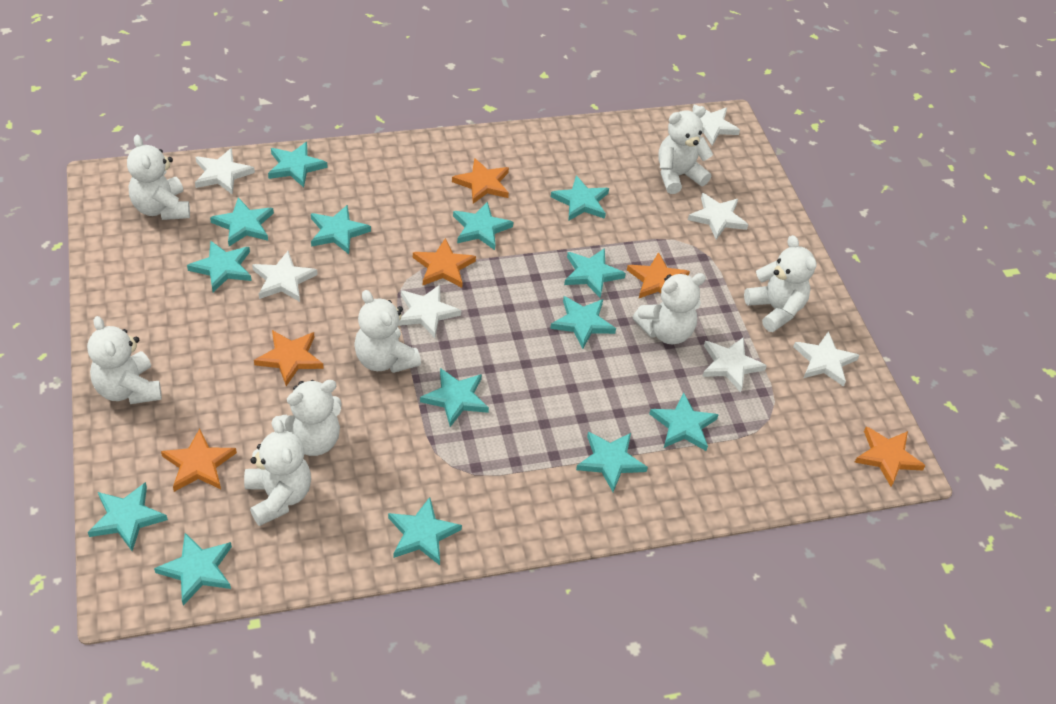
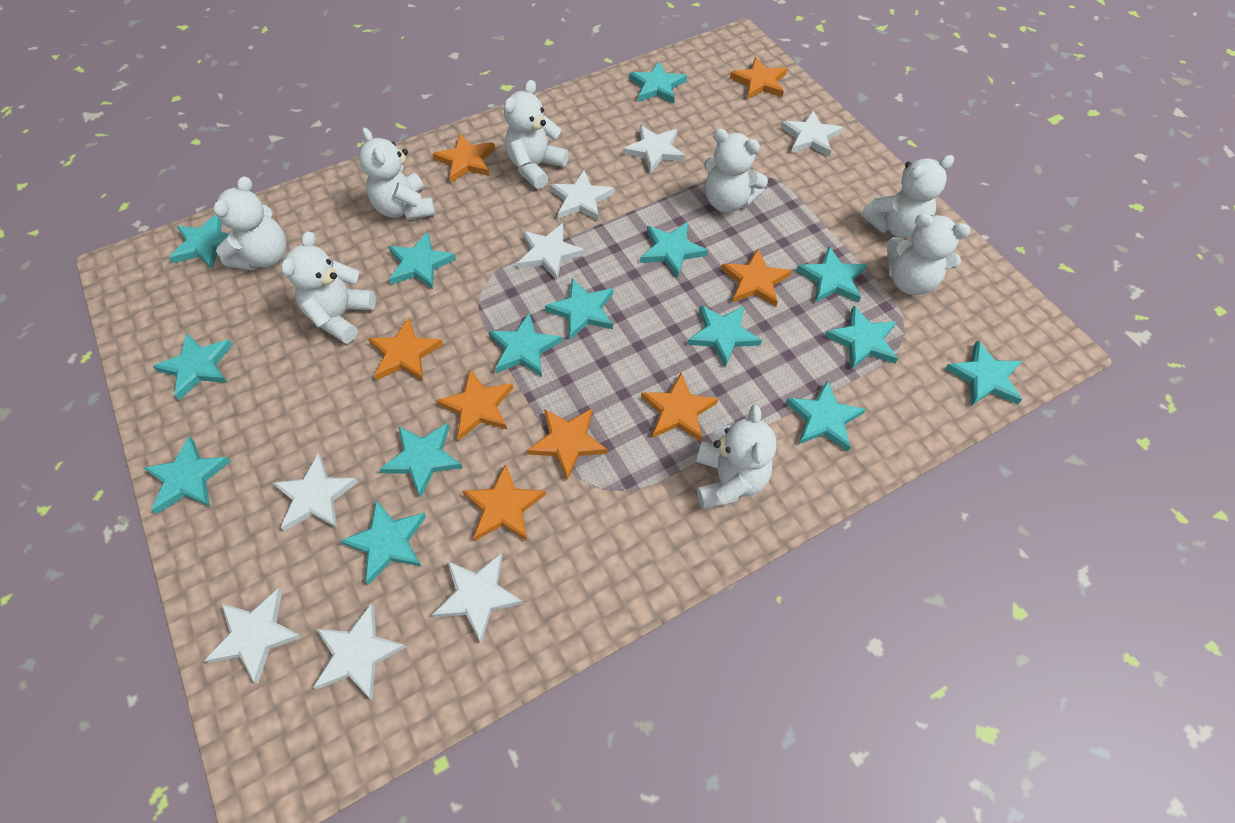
orange star: 6 -> 8
turquoise star: 14 -> 15
white star: 7 -> 8

